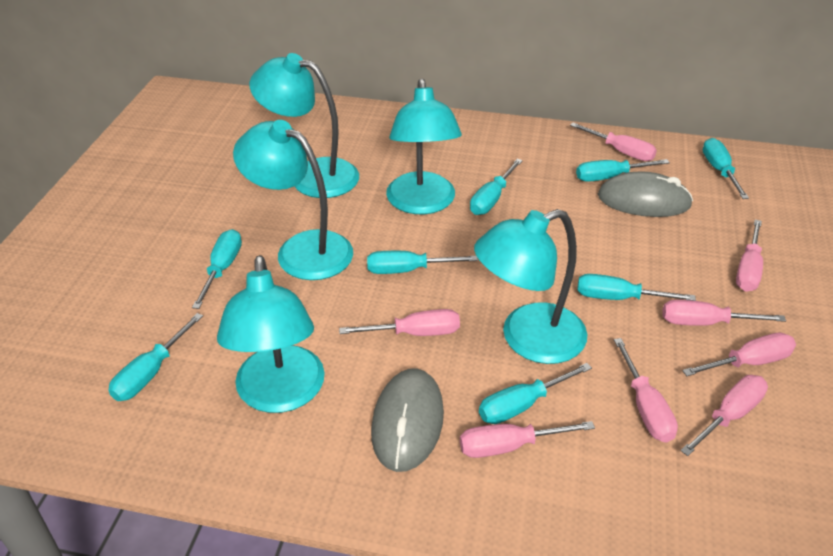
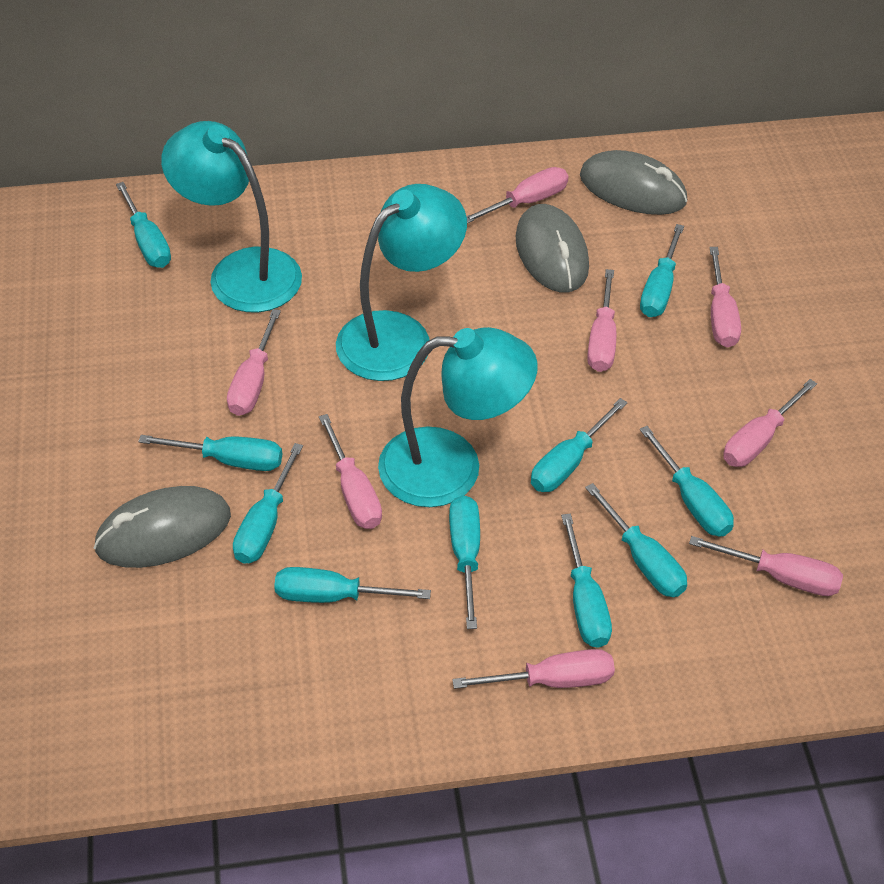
grey mouse: 2 -> 3
turquoise lamp: 5 -> 3
turquoise screwdriver: 8 -> 10

